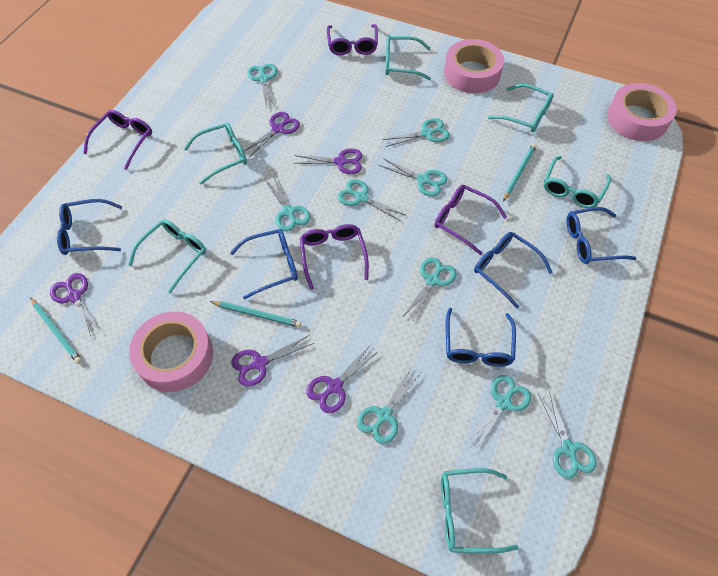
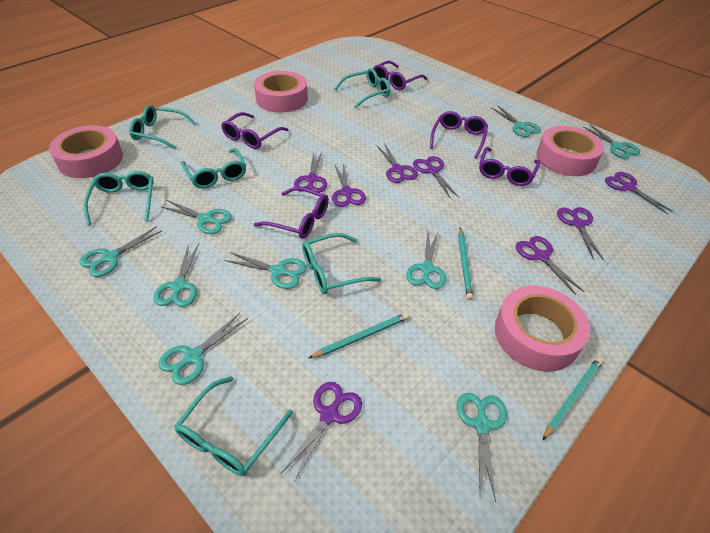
blue glasses: 5 -> 0
pink tape: 3 -> 4
purple glasses: 4 -> 5
purple scissors: 5 -> 8

